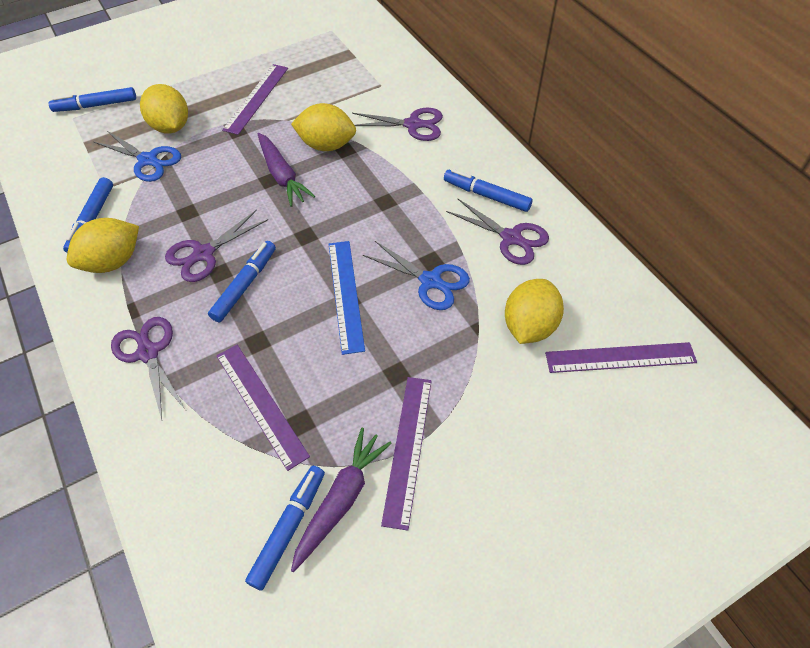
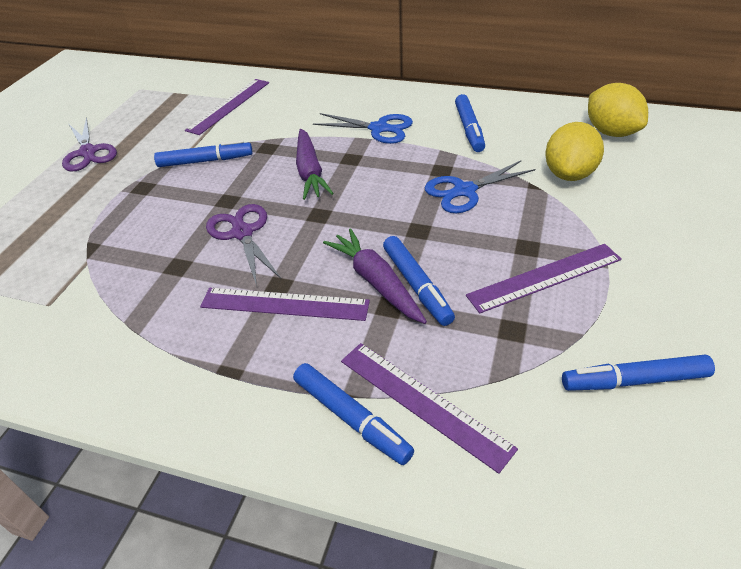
blue ruler: 1 -> 0
purple scissors: 4 -> 2
yellow lemon: 4 -> 2

